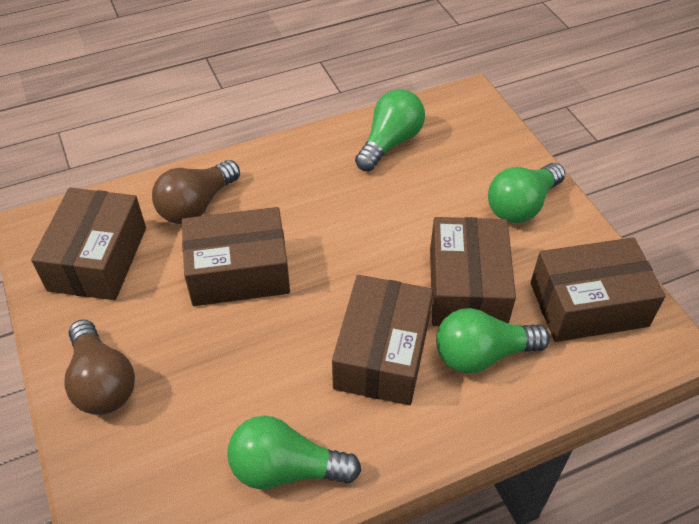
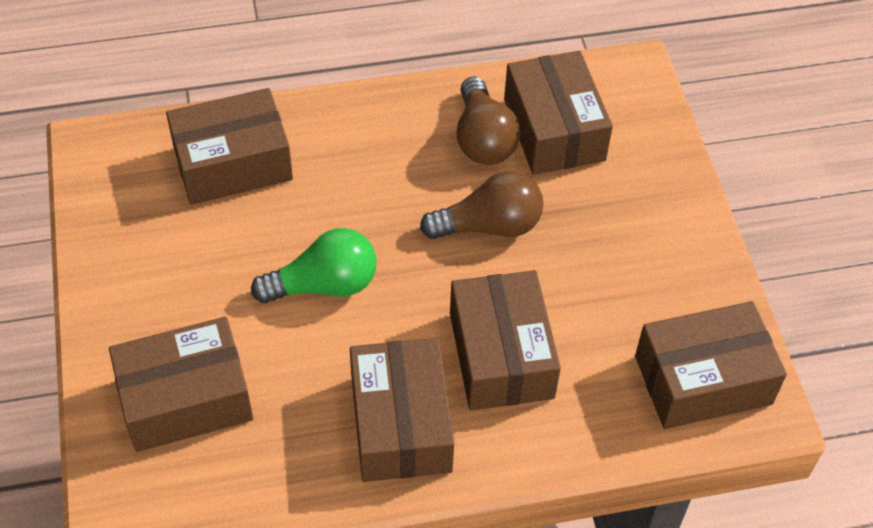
brown box: 5 -> 6
green light bulb: 4 -> 1

